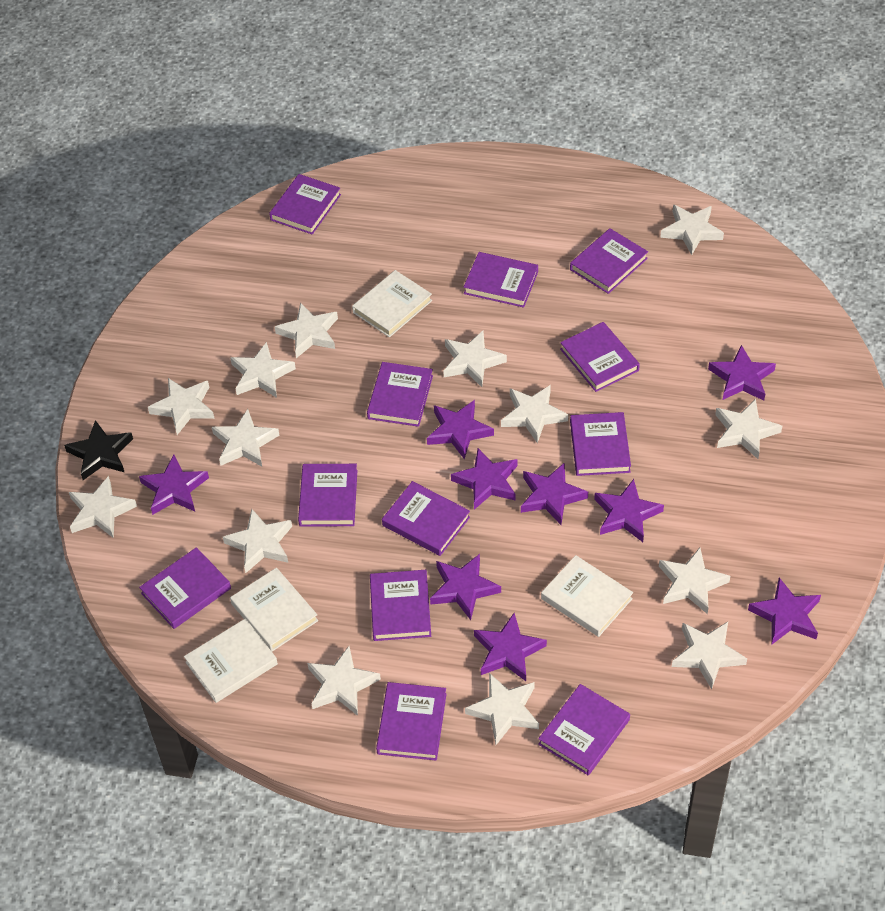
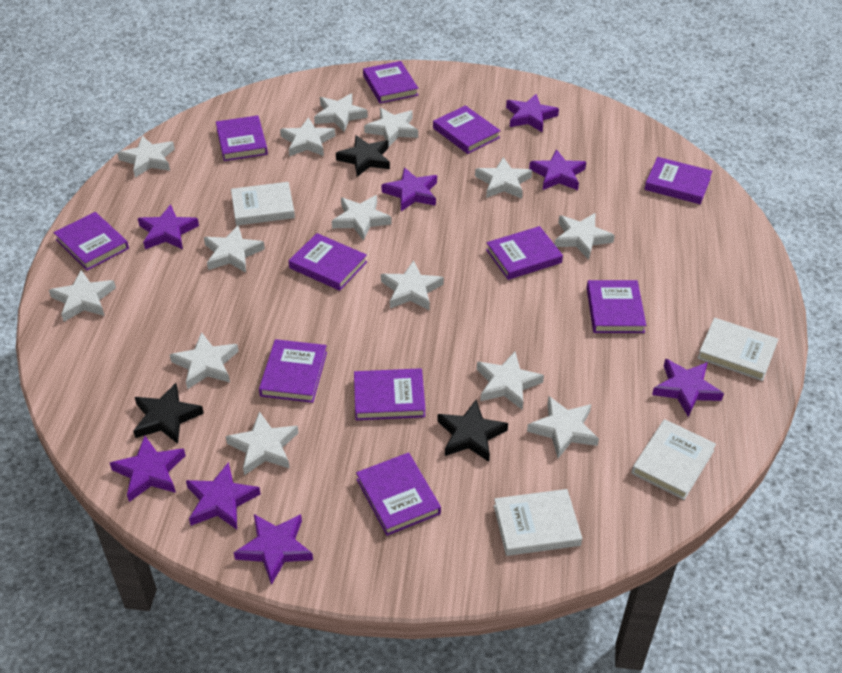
black star: 1 -> 3
purple book: 12 -> 11
purple star: 9 -> 8

